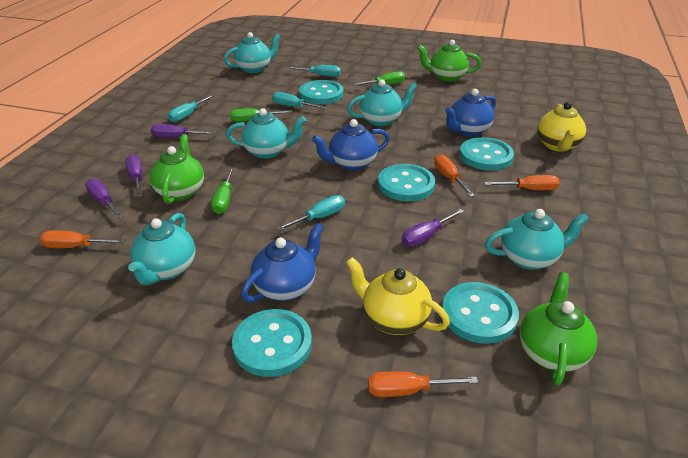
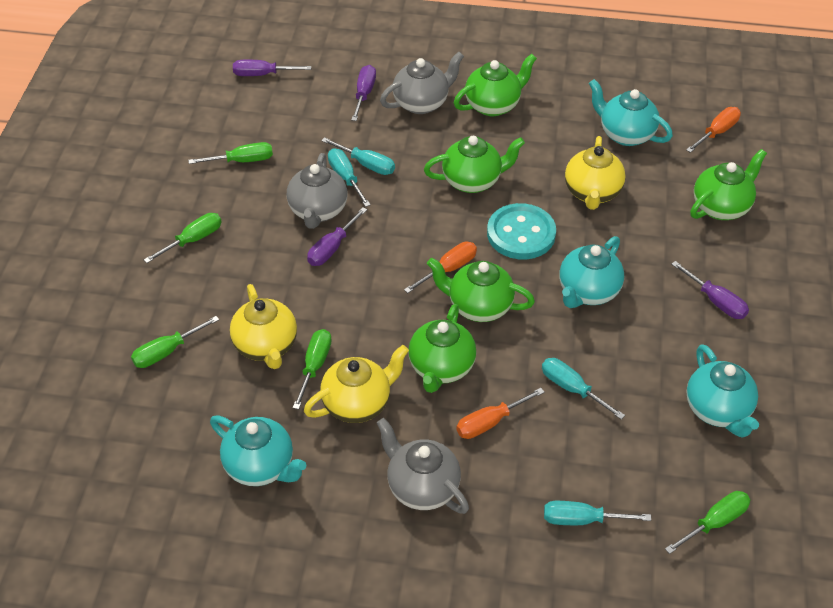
blue teapot: 3 -> 0
green screwdriver: 3 -> 5
green teapot: 3 -> 5
grey teapot: 0 -> 3
orange screwdriver: 4 -> 3
turquoise button: 5 -> 1
turquoise teapot: 5 -> 4
yellow teapot: 2 -> 3

